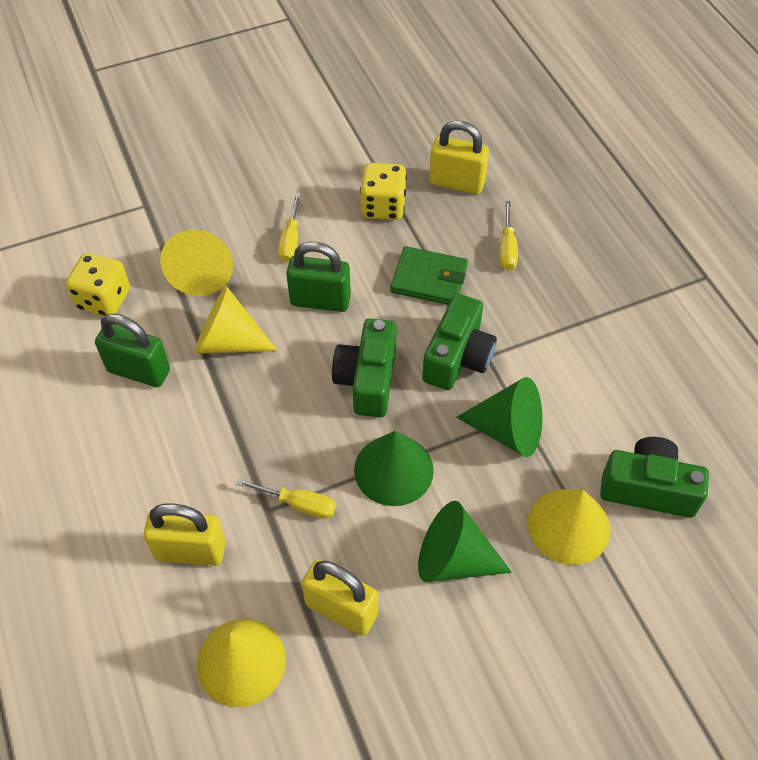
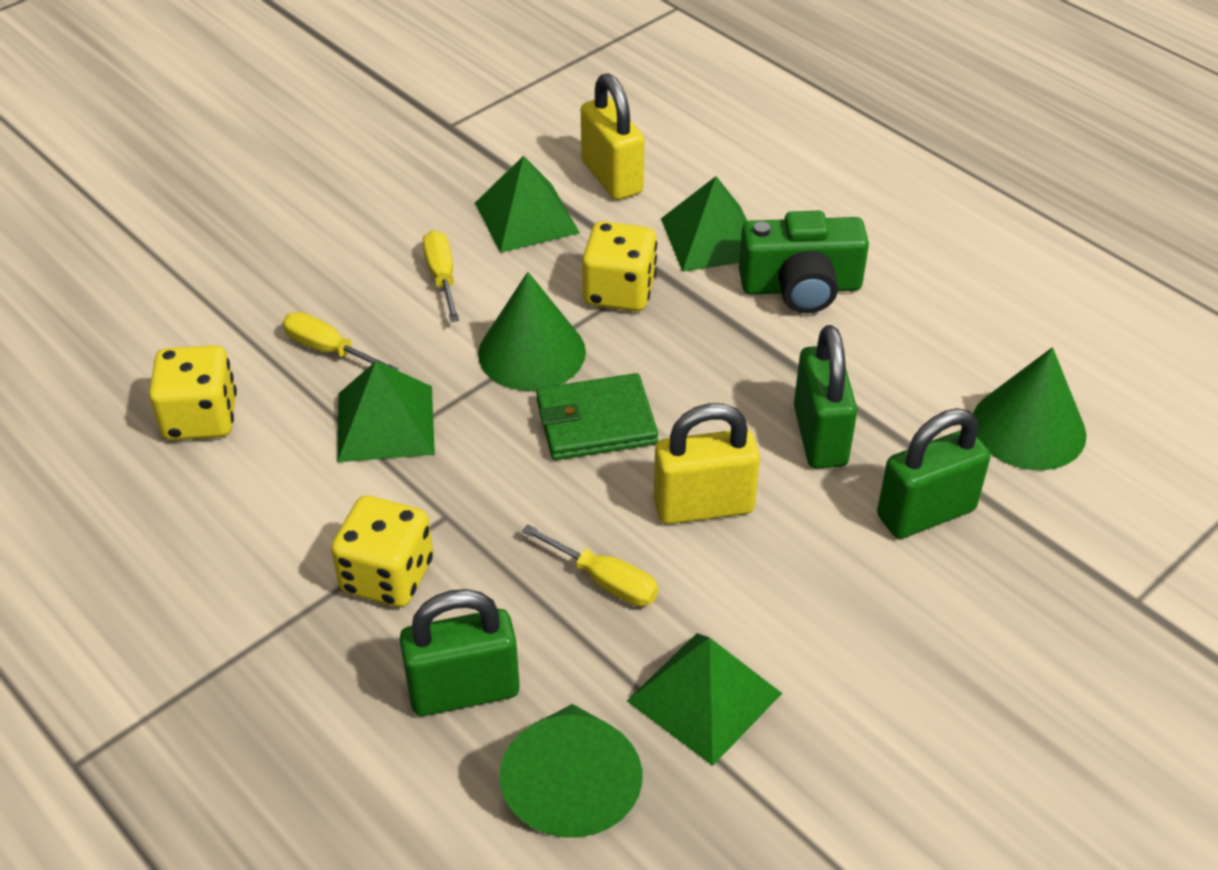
green camera: 3 -> 1
green padlock: 2 -> 3
green pyramid: 0 -> 4
yellow cone: 4 -> 0
yellow dice: 2 -> 3
yellow padlock: 3 -> 2

